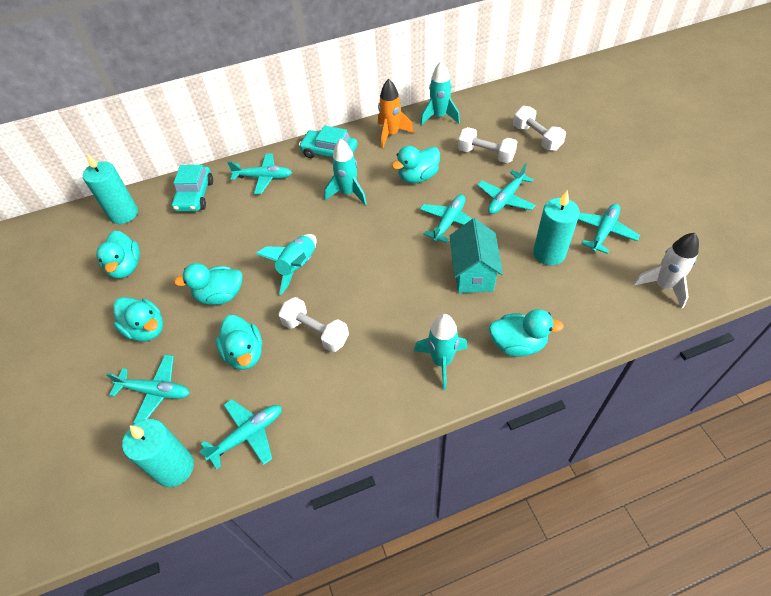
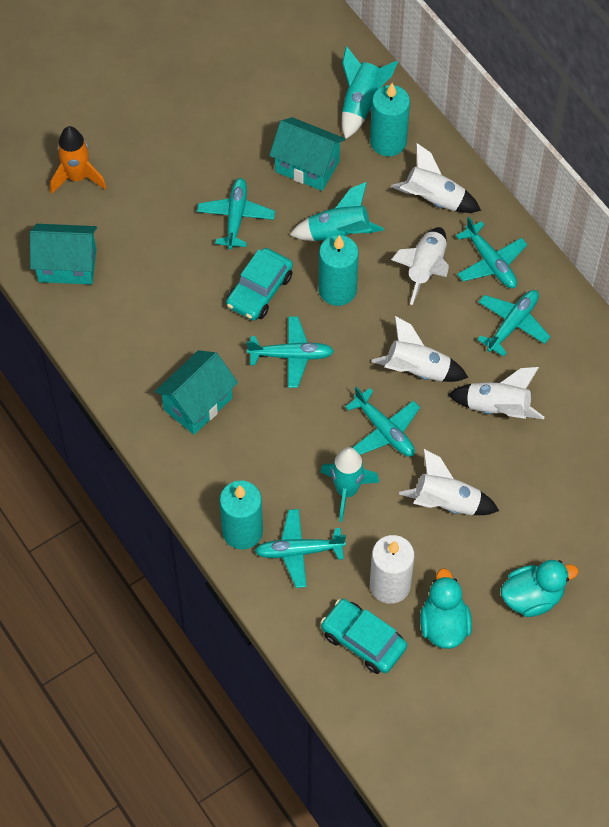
turquoise duck: 6 -> 2
turquoise house: 1 -> 3
turquoise rocket: 4 -> 3
white candle: 0 -> 1
white dumbbell: 3 -> 0
white rocket: 1 -> 5

